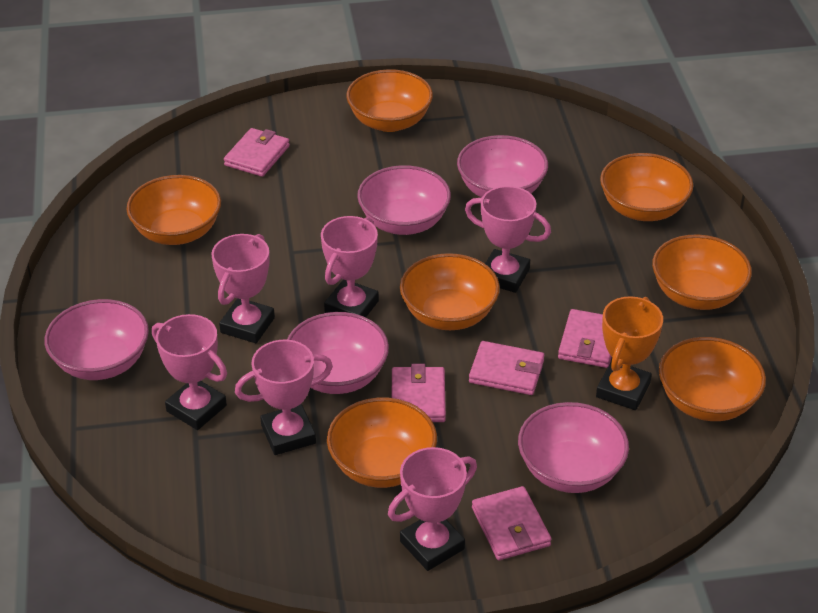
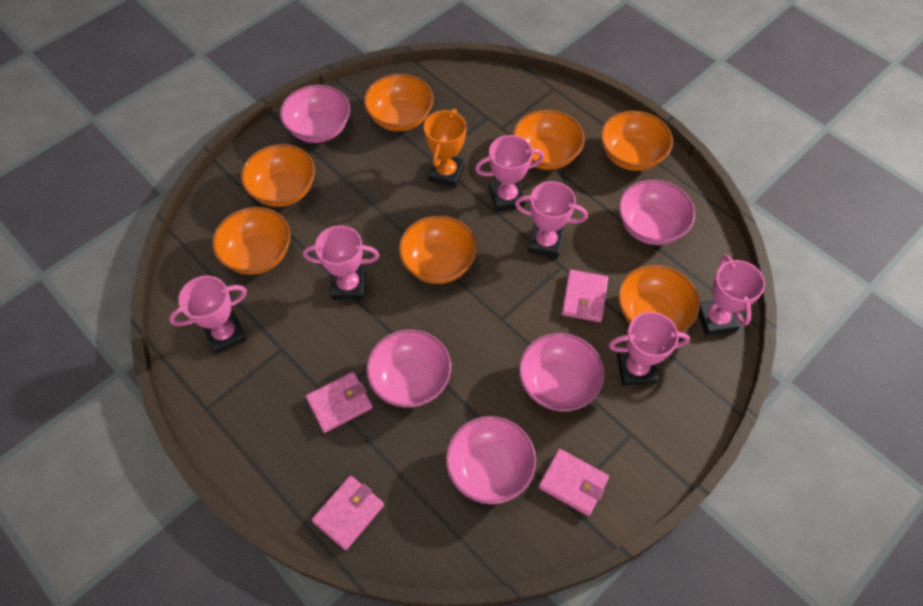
pink wallet: 5 -> 4

